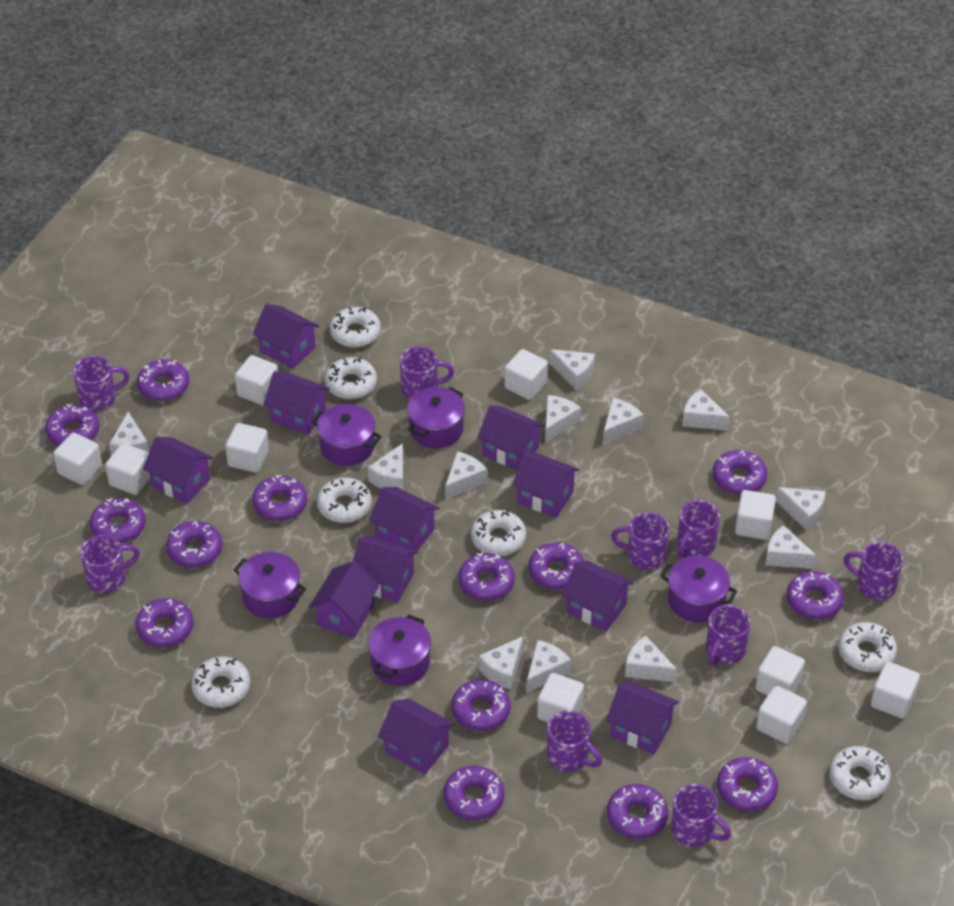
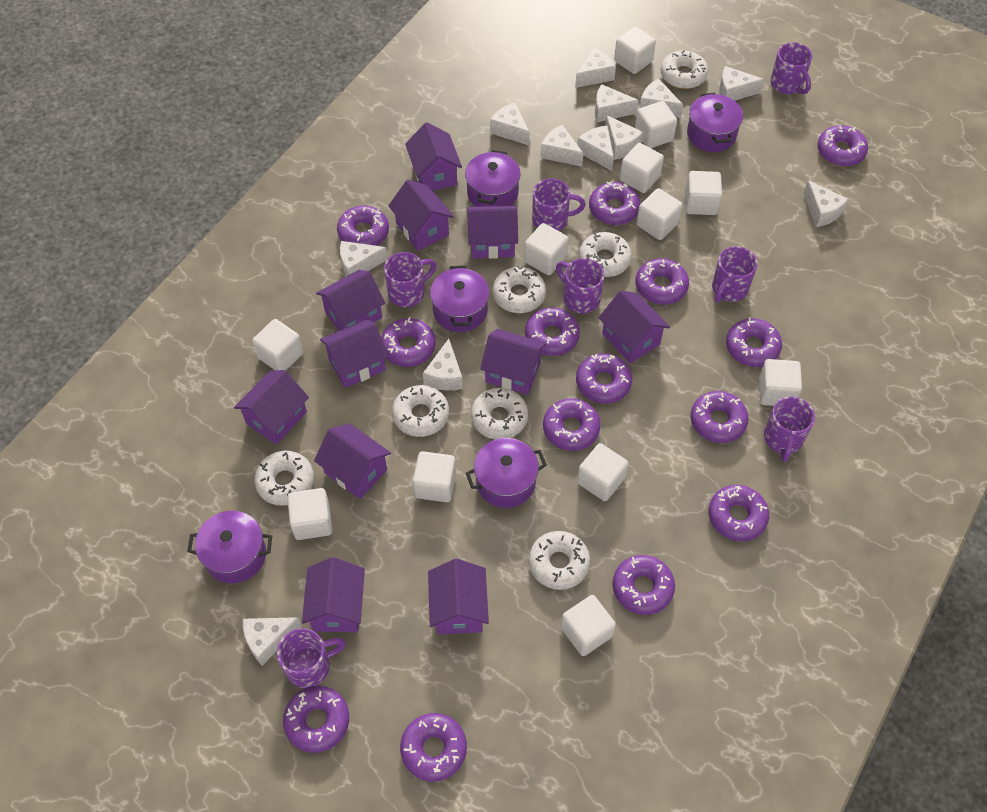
purple mug: 9 -> 7
white cube: 10 -> 12

